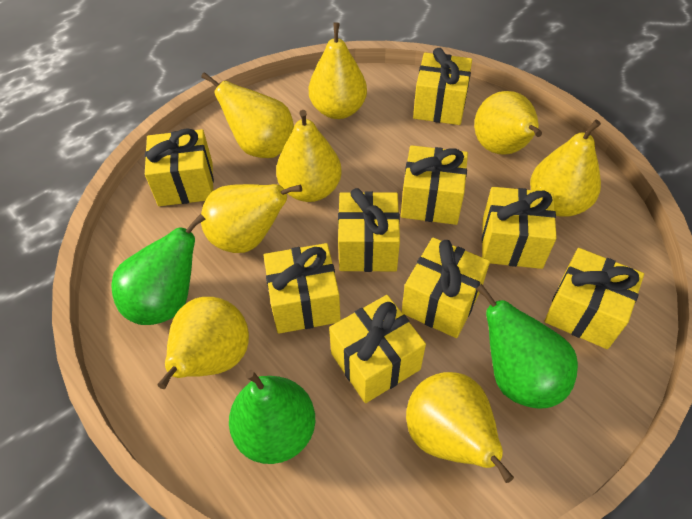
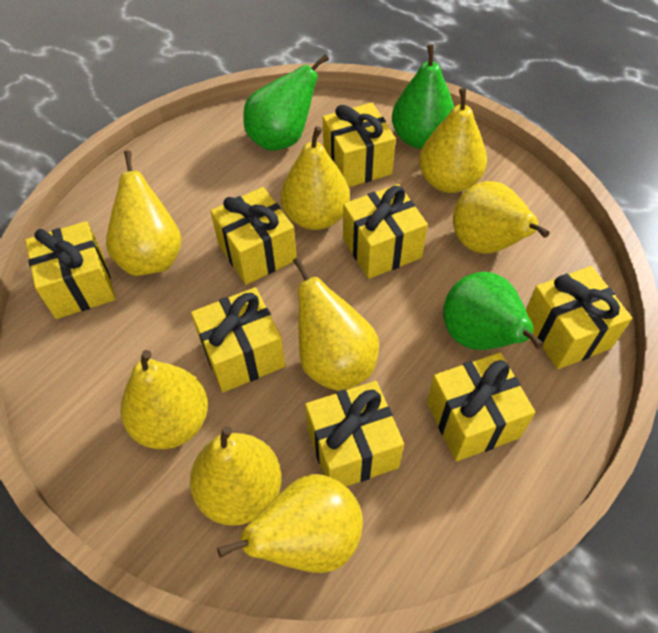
yellow gift: 9 -> 8

